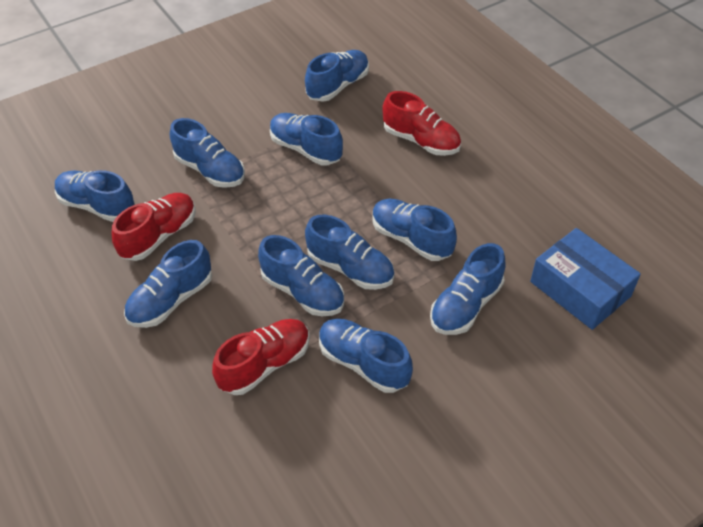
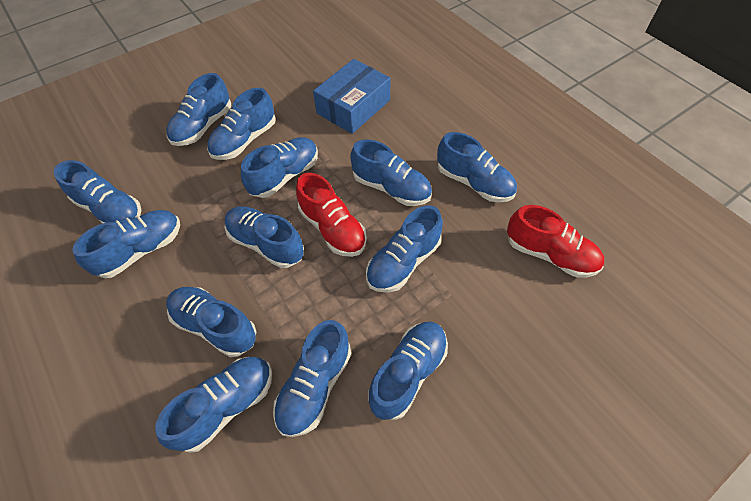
blue shoe: 10 -> 13
red shoe: 3 -> 2

